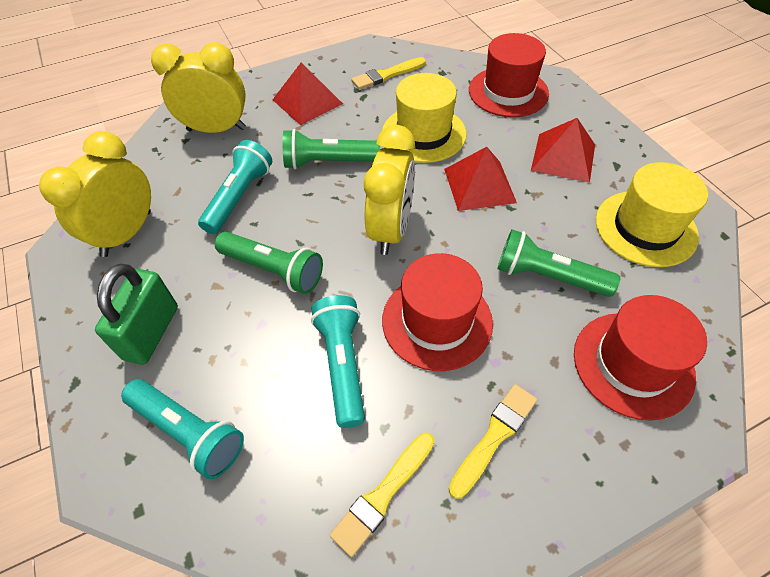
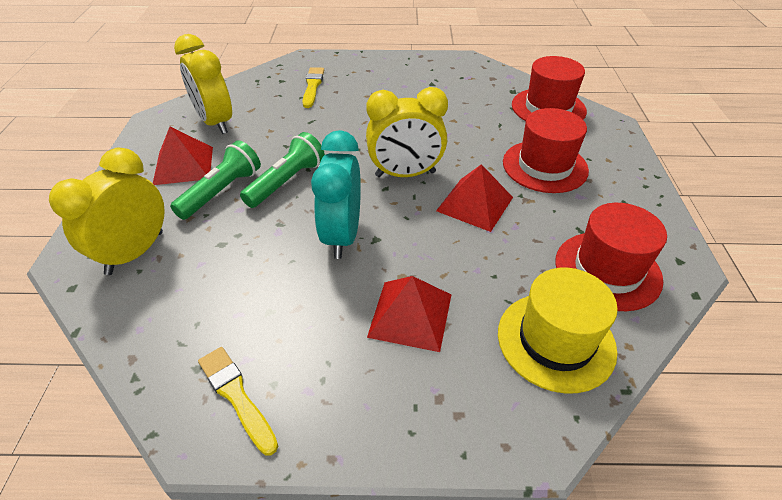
green flashlight: 3 -> 2
green padlock: 1 -> 0
turquoise clock: 0 -> 1
turquoise flashlight: 3 -> 0
yellow brush: 3 -> 2
yellow hat: 2 -> 1

